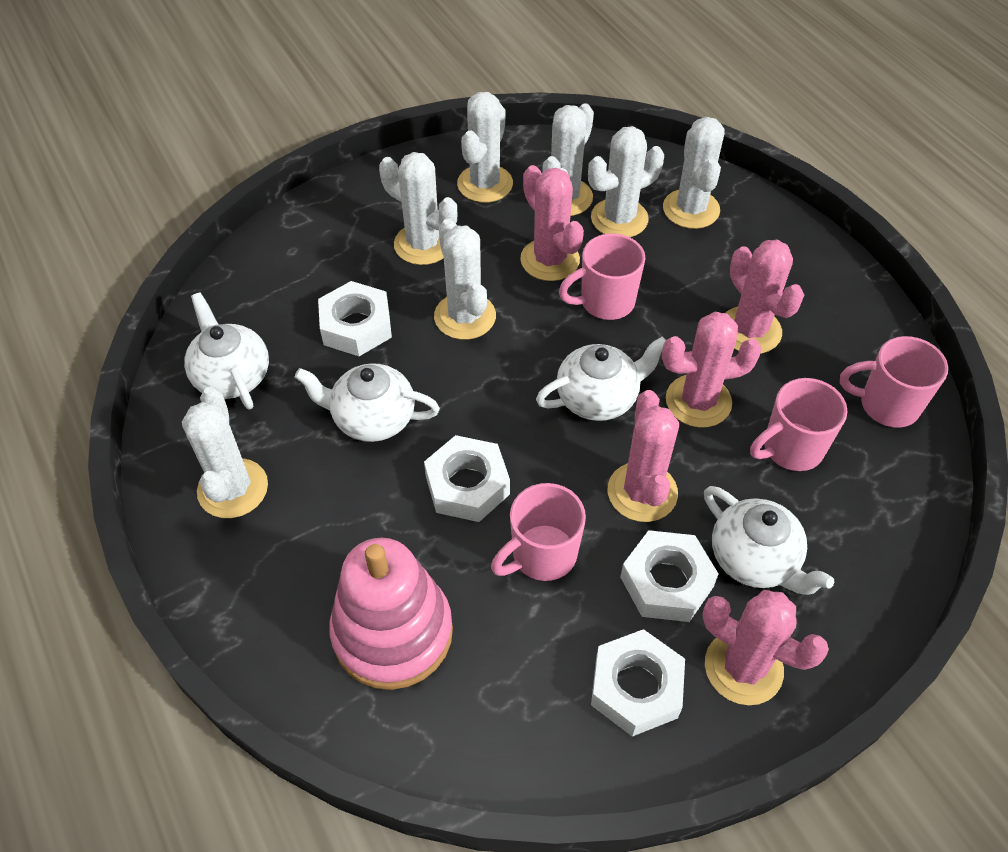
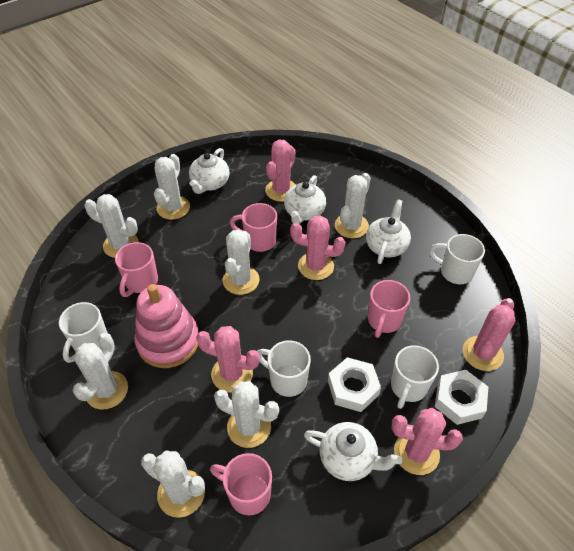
white mug: 0 -> 4
white nut: 4 -> 2

